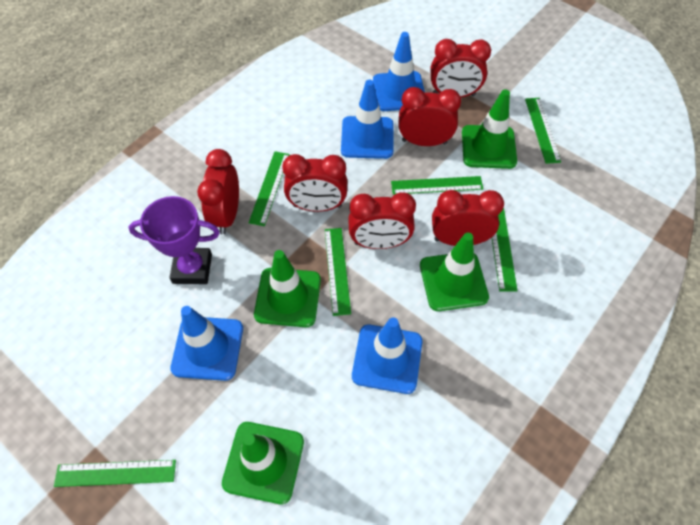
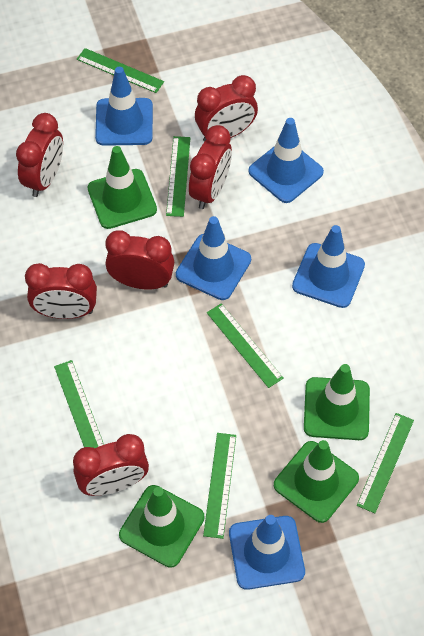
blue traffic cone: 4 -> 5
purple trophy: 1 -> 0

